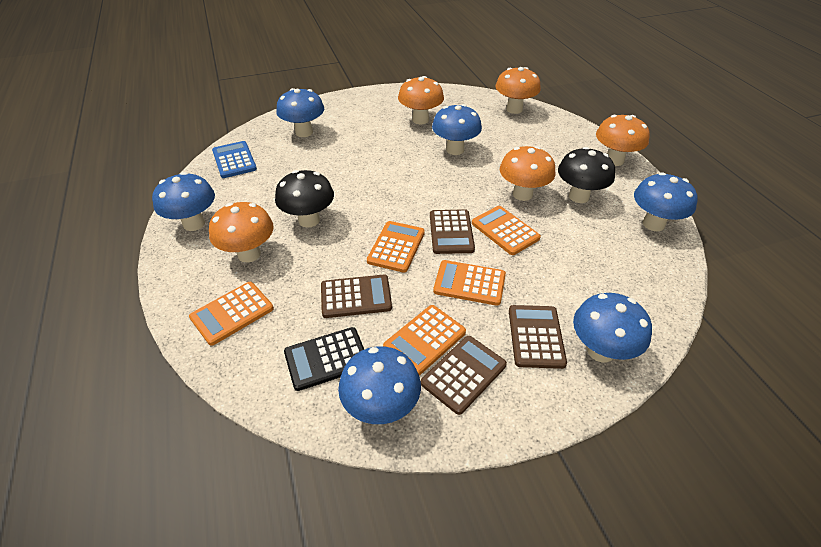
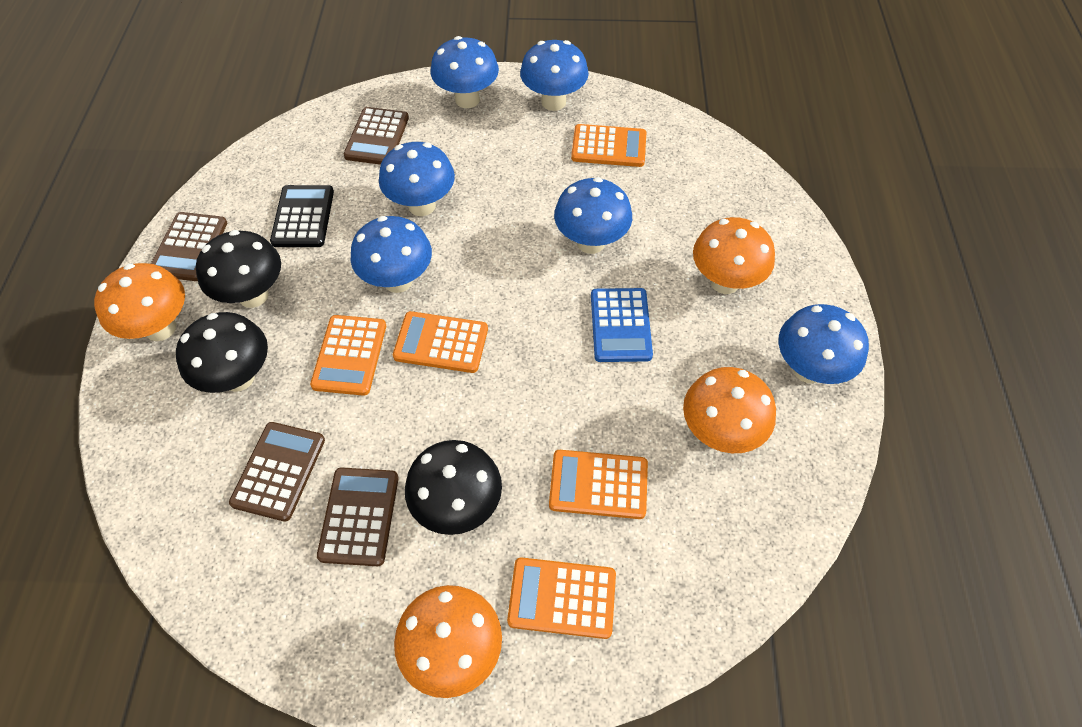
black mushroom: 2 -> 3
orange mushroom: 5 -> 4

